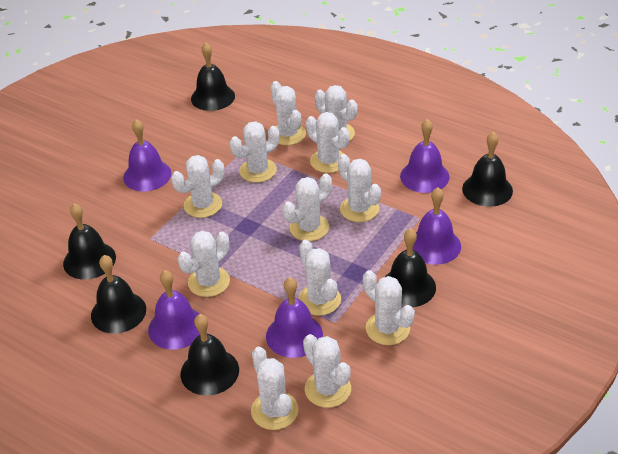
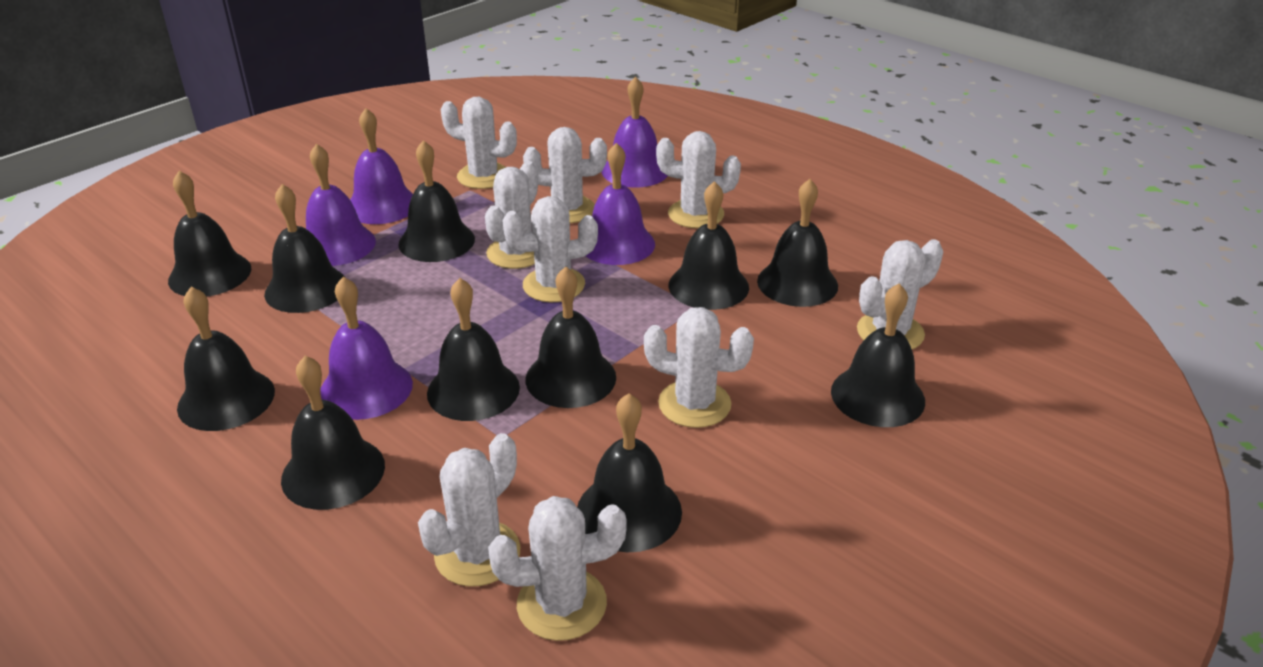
black bell: 6 -> 11
white cactus: 12 -> 9

